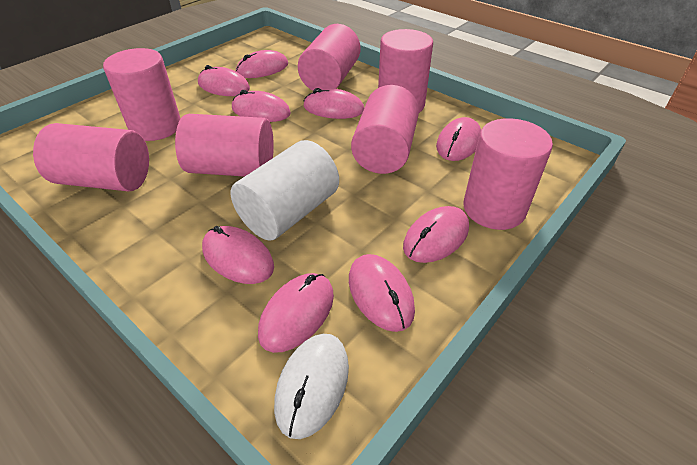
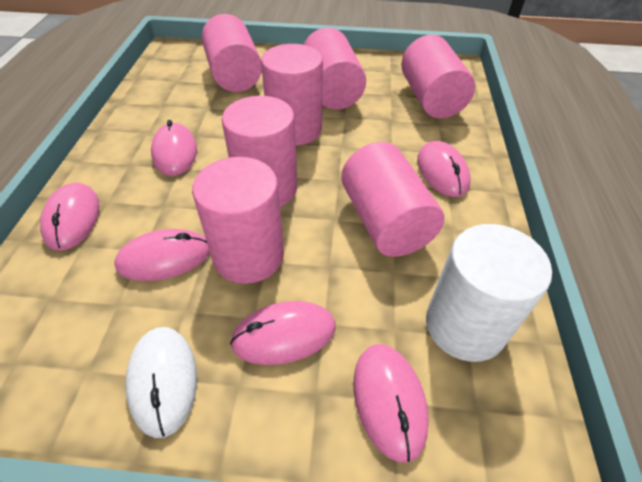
pink mouse: 9 -> 6

